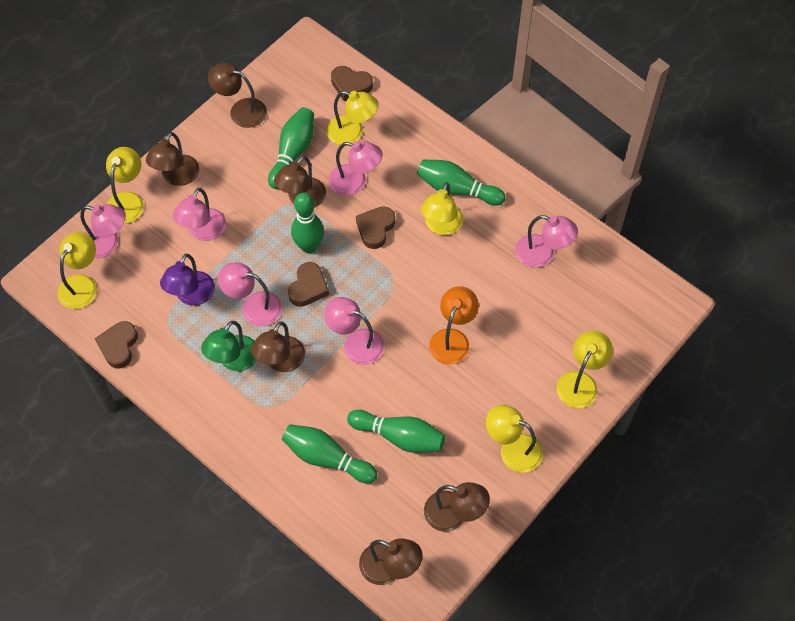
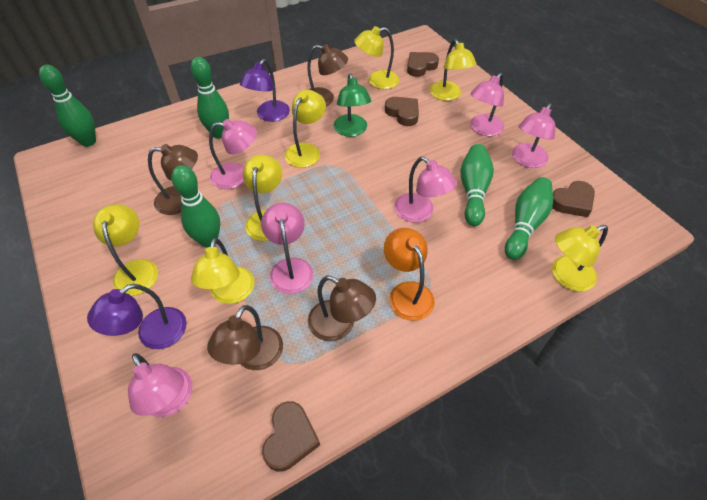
brown lamp: 6 -> 4
purple lamp: 1 -> 2
yellow lamp: 6 -> 7

